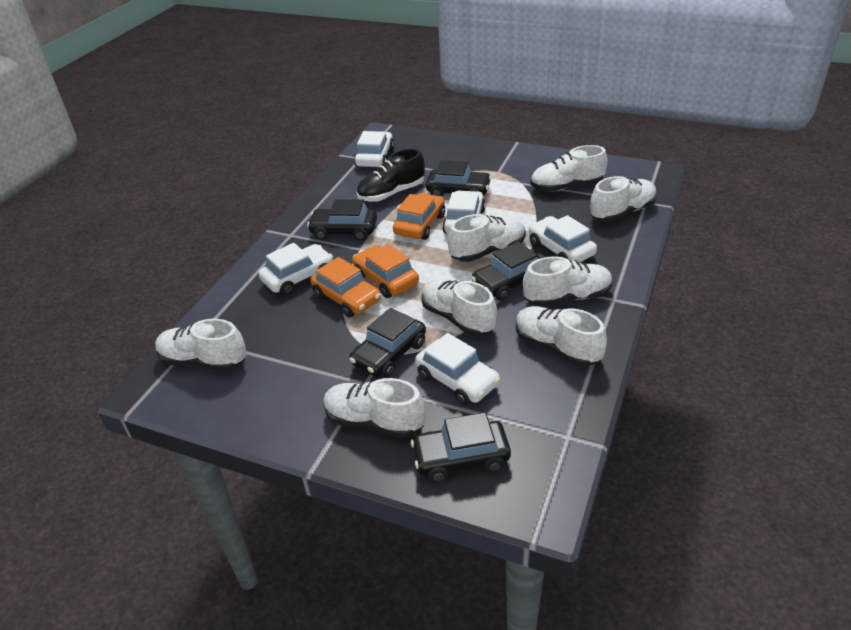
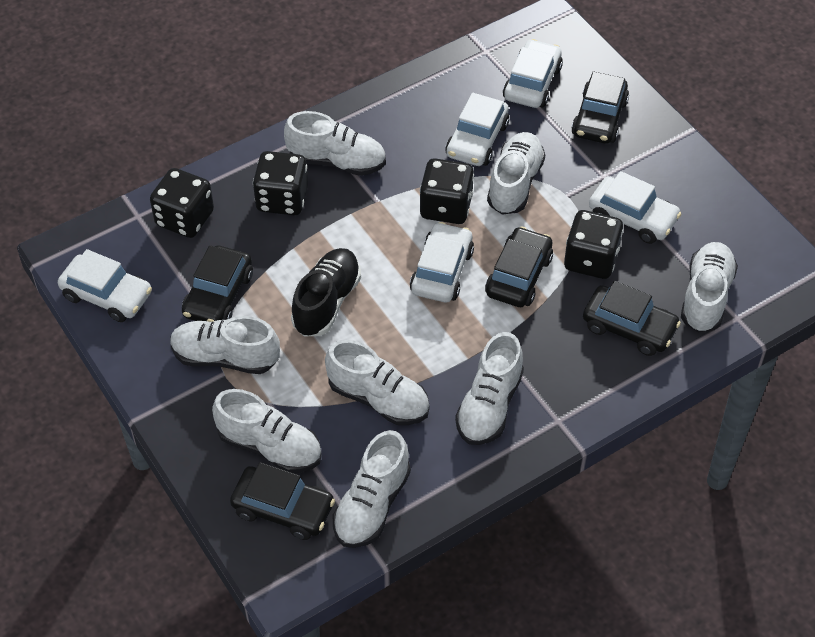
black dice: 0 -> 4
orange car: 3 -> 0

